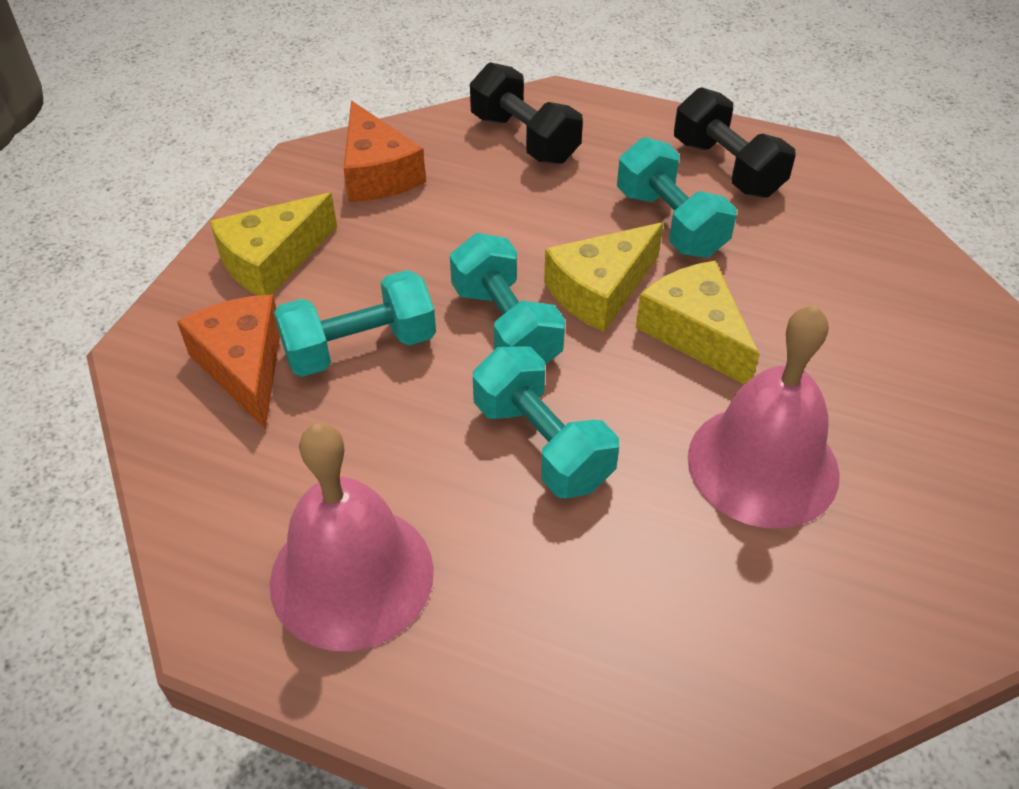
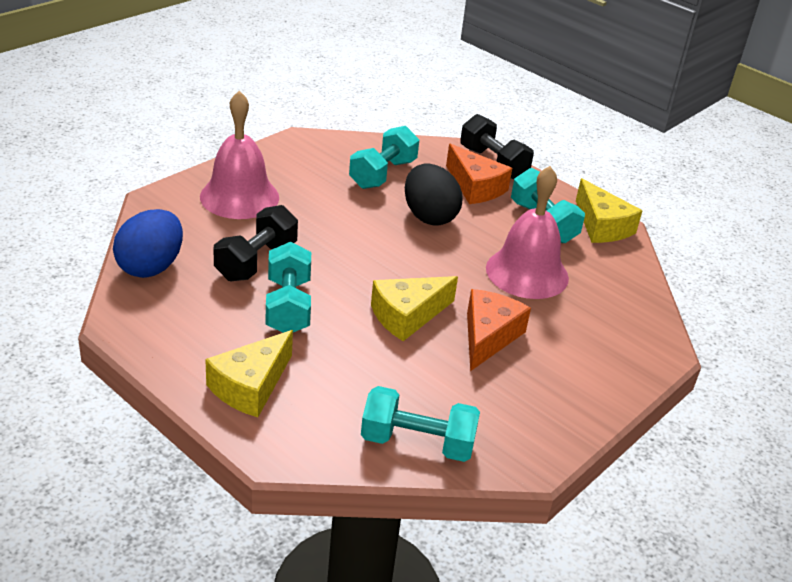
black egg: 0 -> 1
blue egg: 0 -> 1

